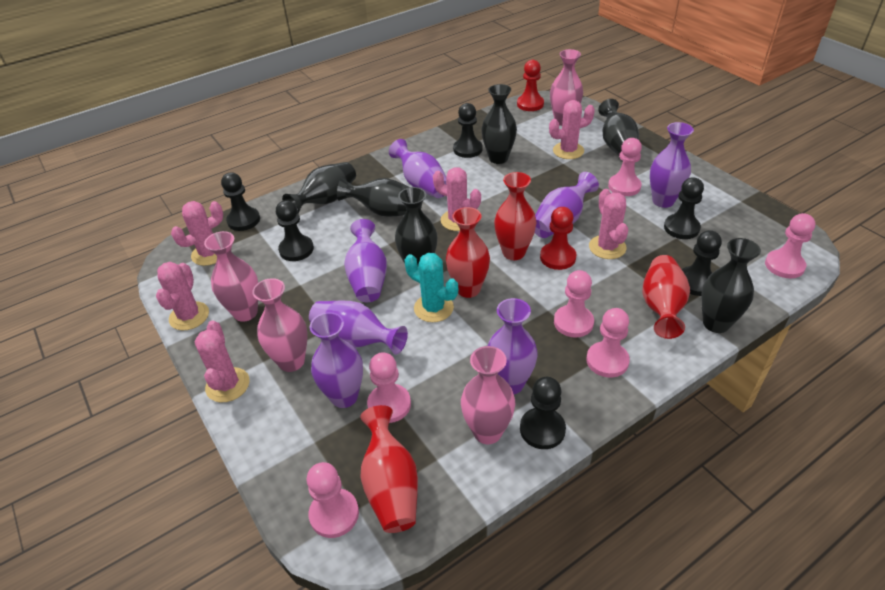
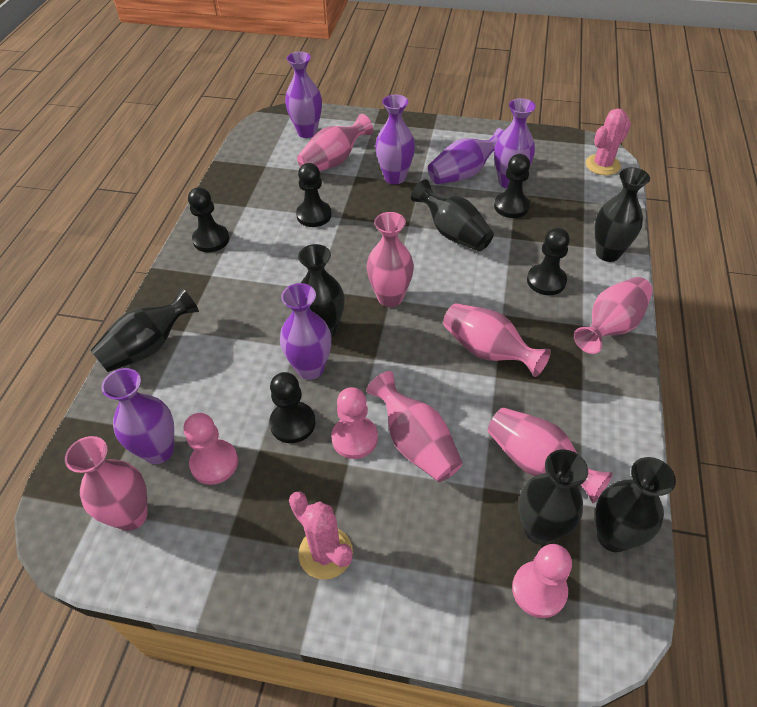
black pawn: 6 -> 5
pink cactus: 6 -> 2
pink pawn: 6 -> 3
pink vase: 4 -> 7
purple vase: 7 -> 6
red pawn: 2 -> 0
red vase: 4 -> 0
turquoise cactus: 1 -> 0

